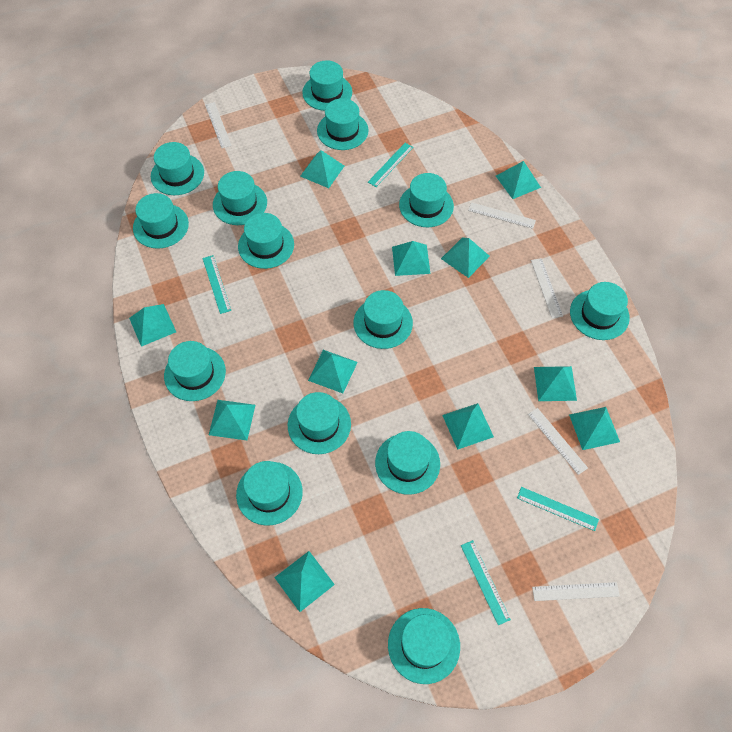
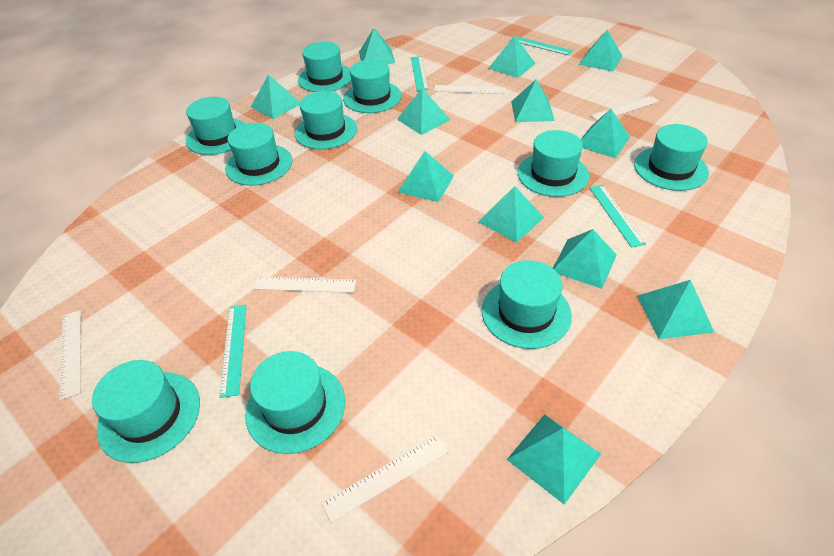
turquoise hat: 14 -> 10
turquoise pyramid: 11 -> 12

